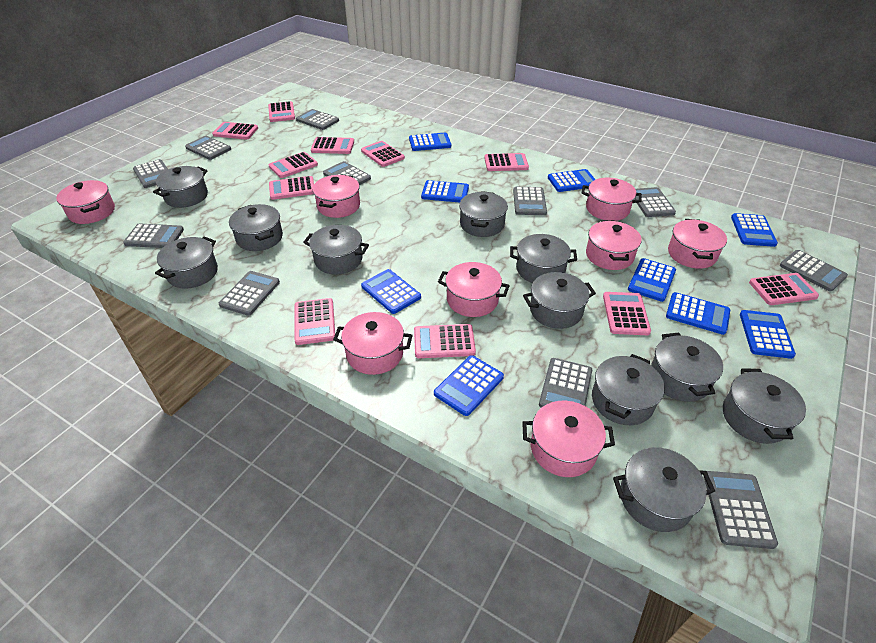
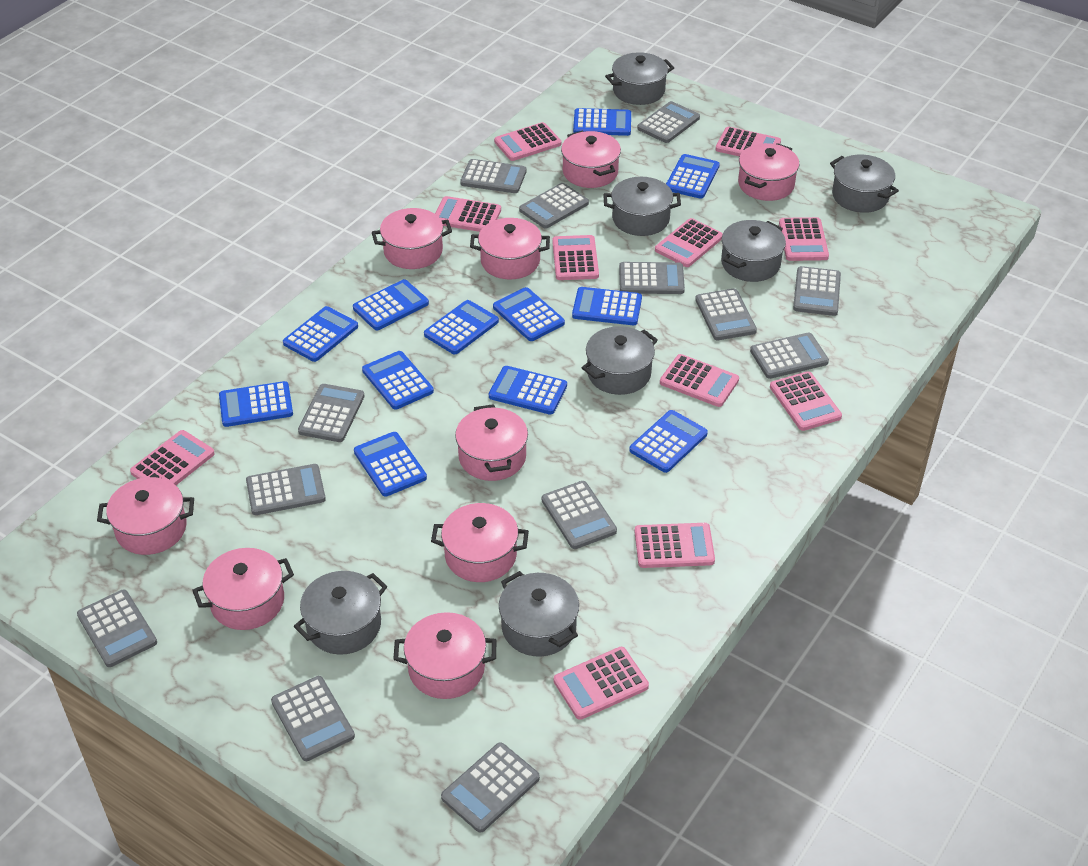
blue calculator: 9 -> 12
grey calculator: 11 -> 13
grey pot: 11 -> 7
pink pot: 8 -> 9

